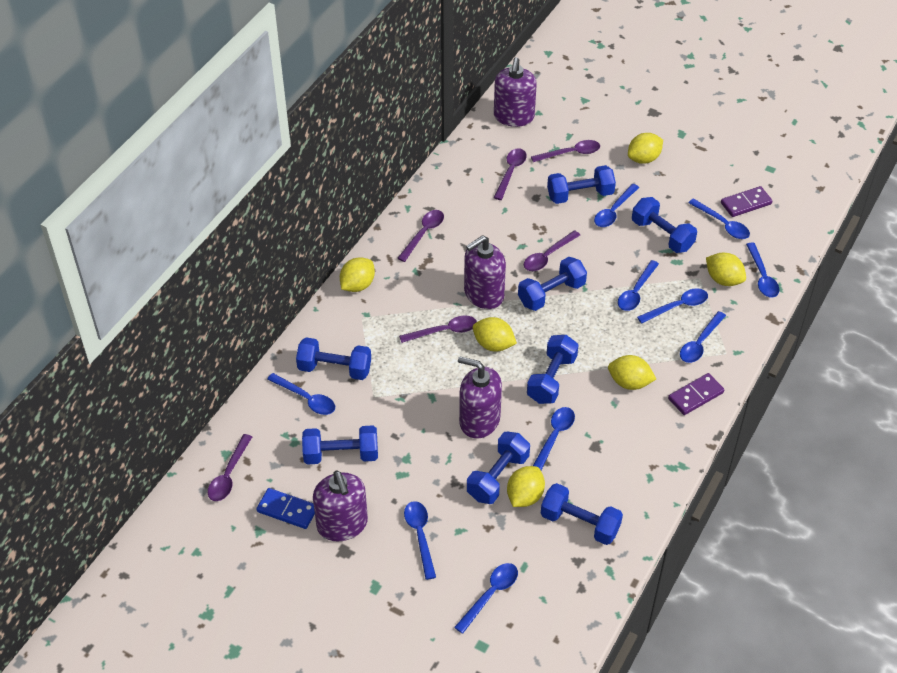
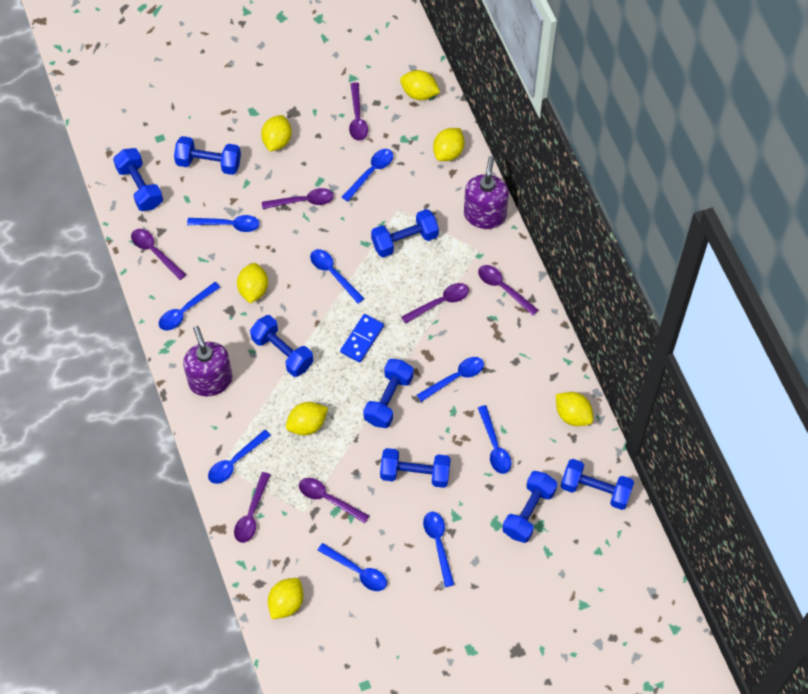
blue spoon: 10 -> 9
purple domino: 2 -> 0
purple soap dispenser: 4 -> 2
purple spoon: 6 -> 7
yellow lemon: 6 -> 7

